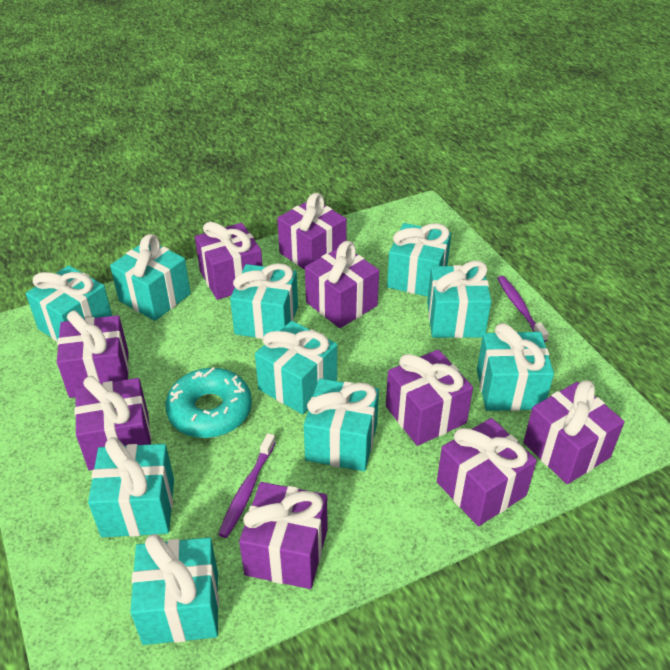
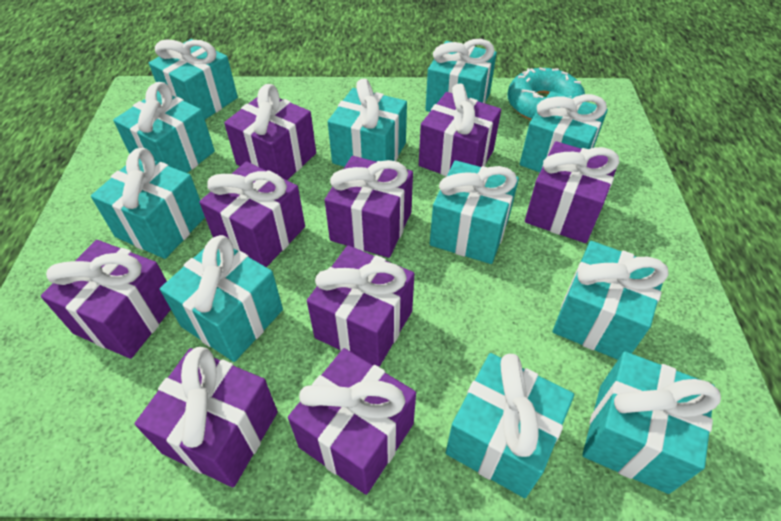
purple toothbrush: 2 -> 0
turquoise gift: 10 -> 11

